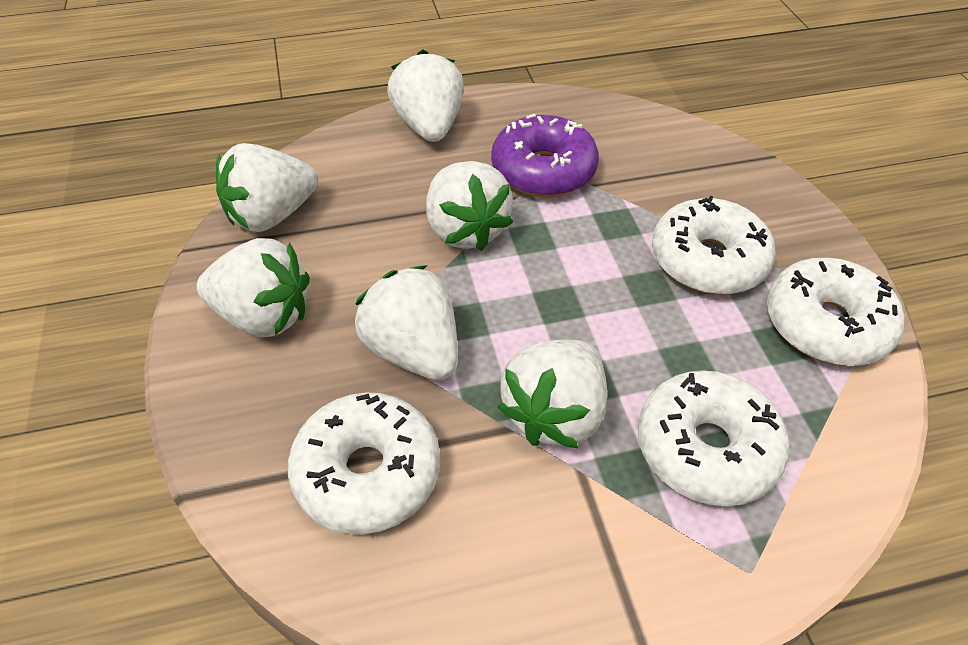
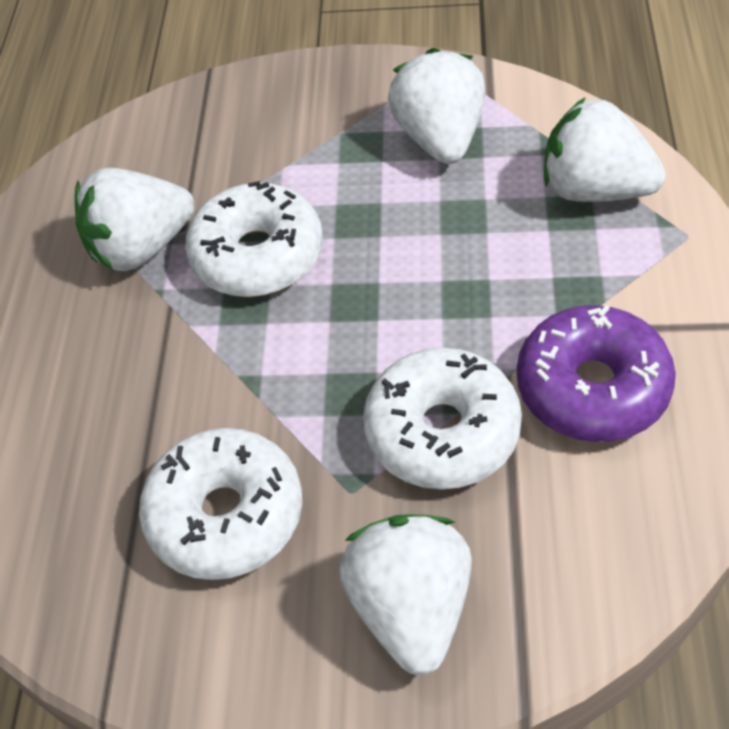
white donut: 4 -> 3
white strawberry: 6 -> 4

